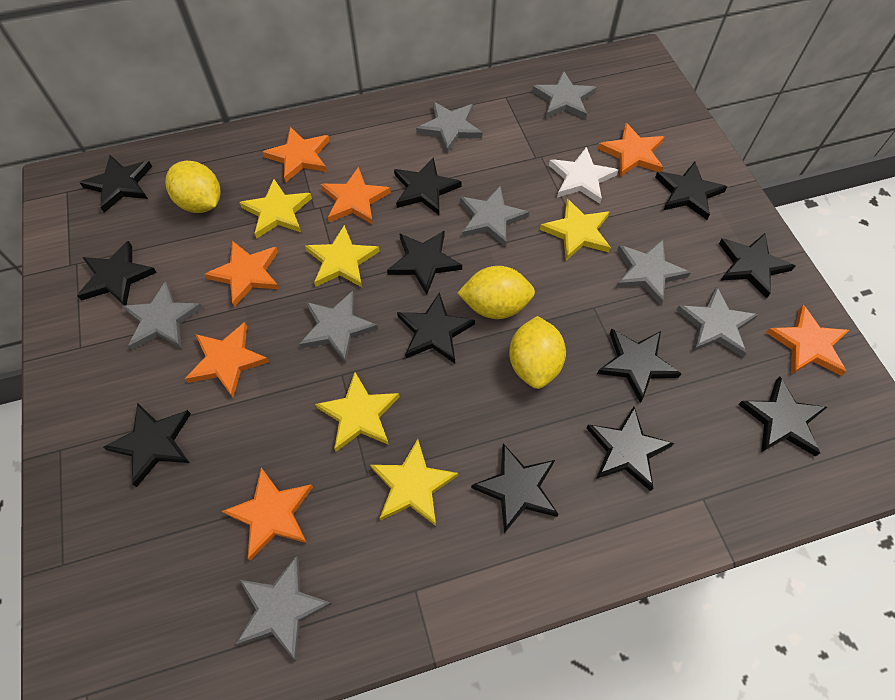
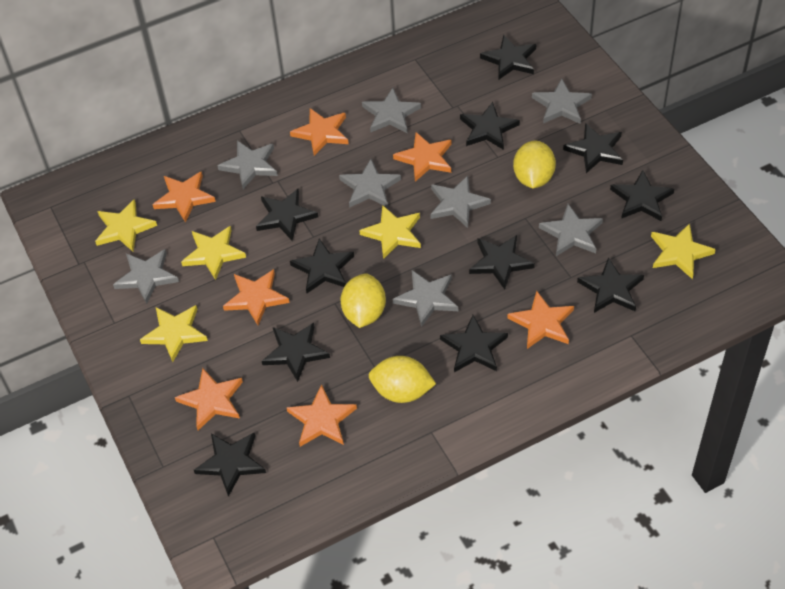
black star: 12 -> 11
white star: 1 -> 0

